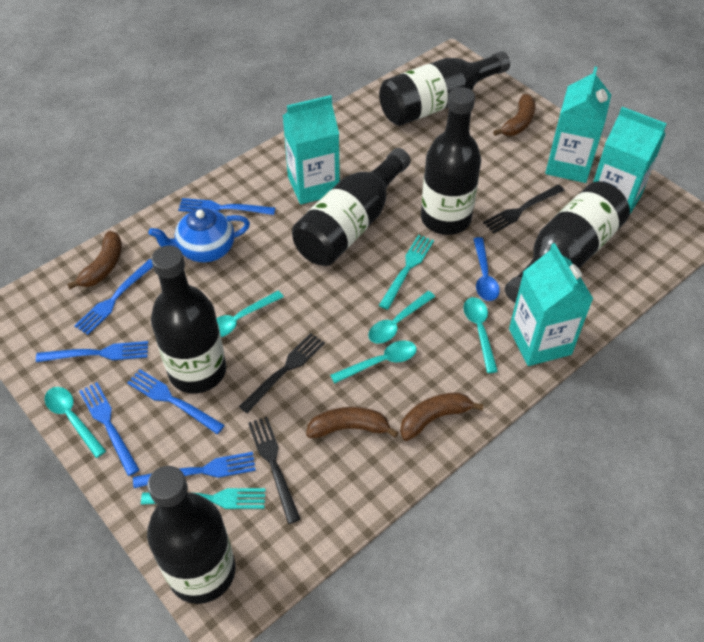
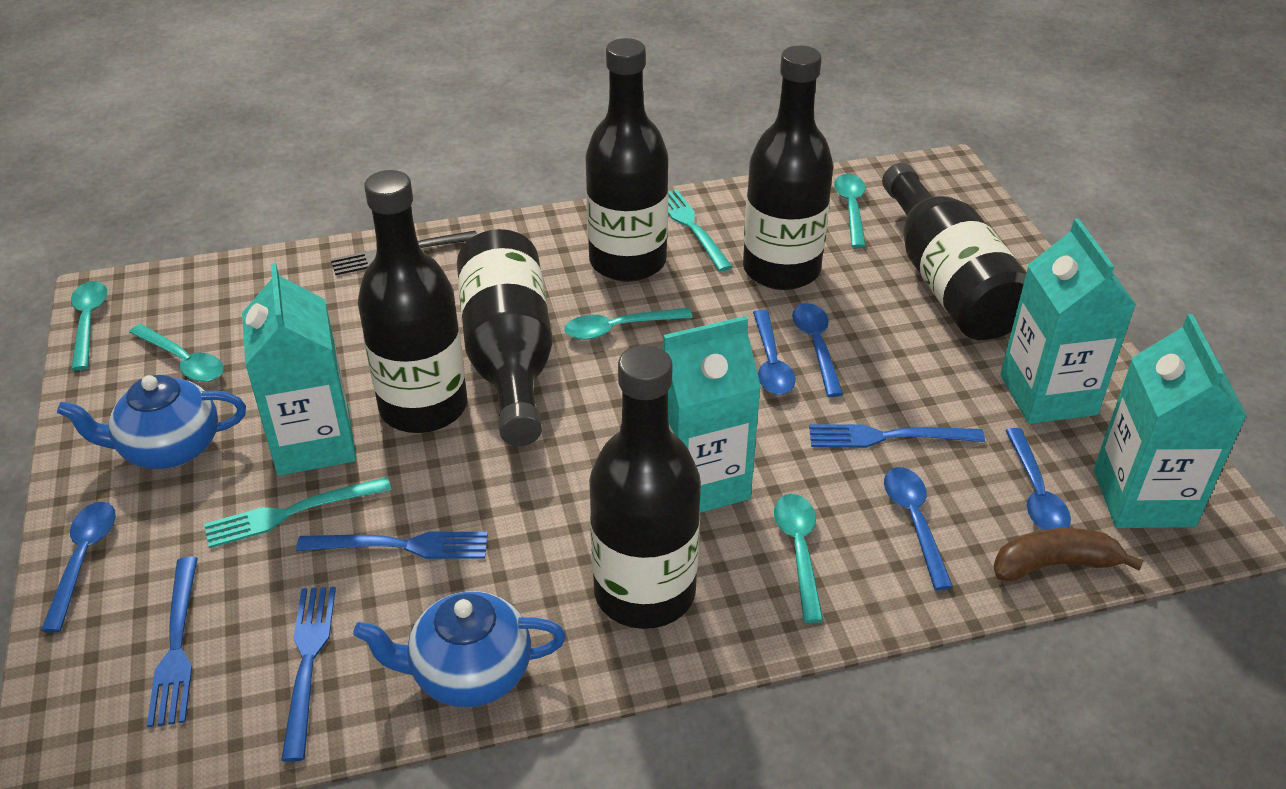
black fork: 3 -> 1
blue fork: 6 -> 4
blue spoon: 1 -> 5
blue teapot: 1 -> 2
brown banana: 4 -> 1

